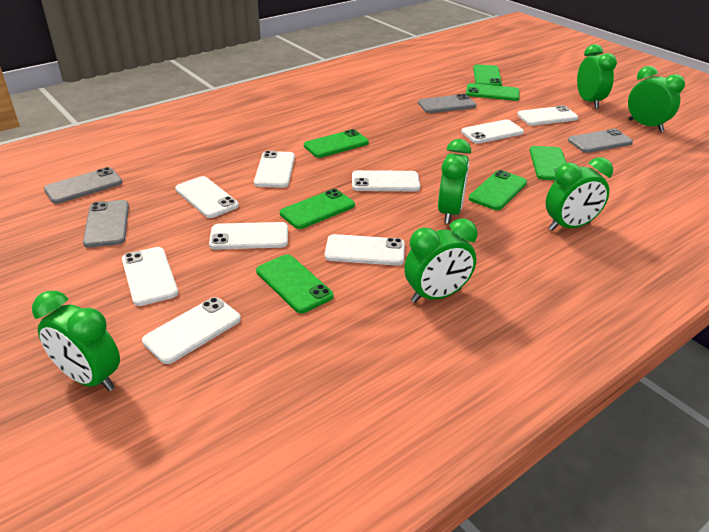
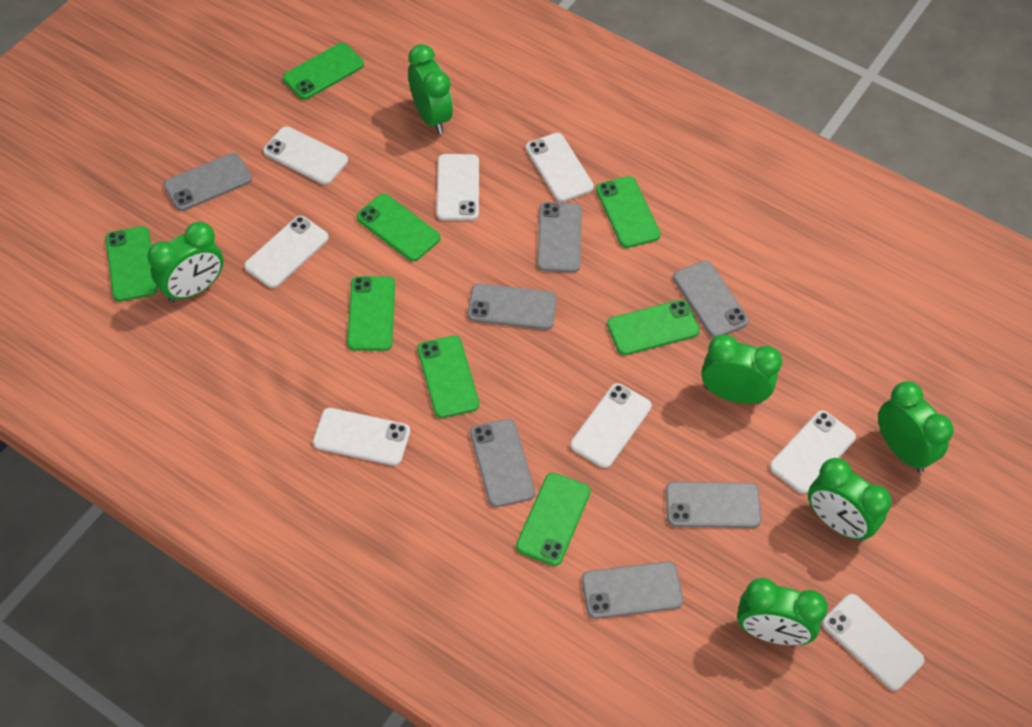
green phone: 7 -> 8
grey phone: 4 -> 7
white phone: 9 -> 8

